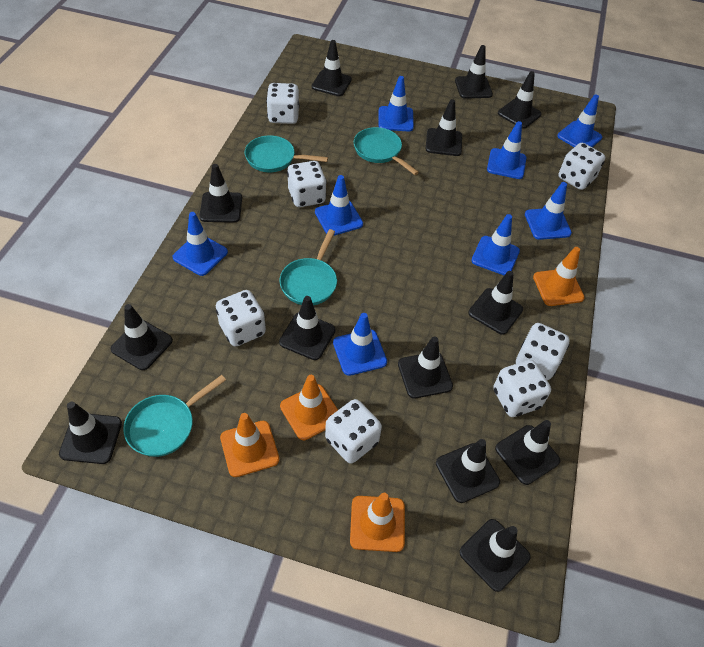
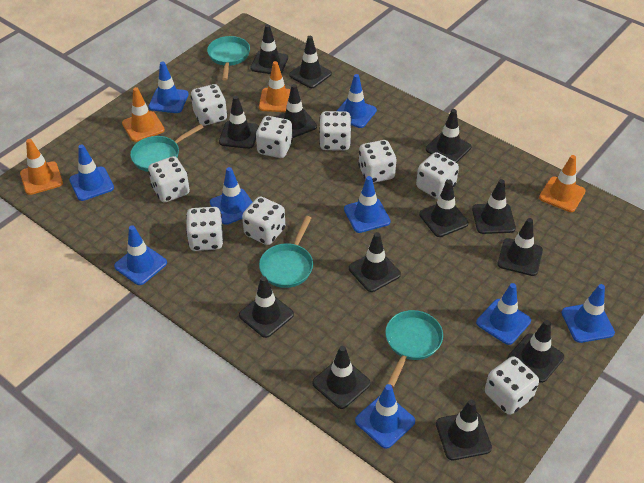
blue traffic cone: 8 -> 9
white dice: 7 -> 9

